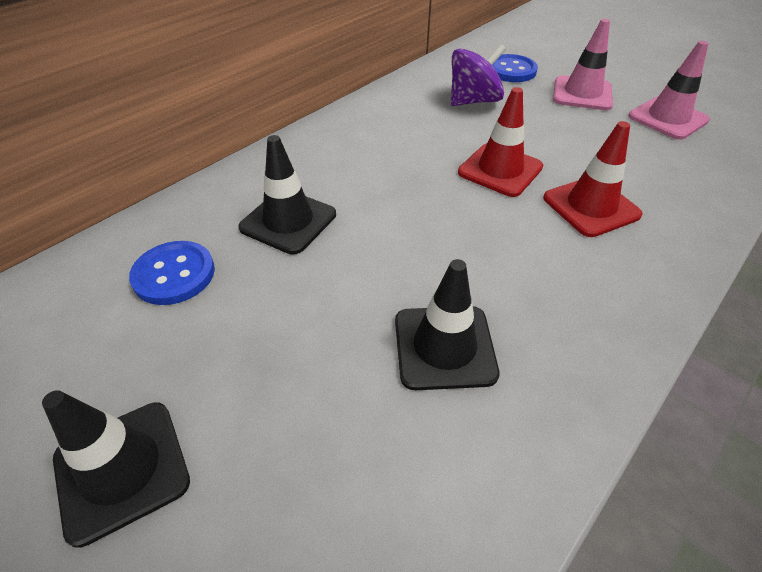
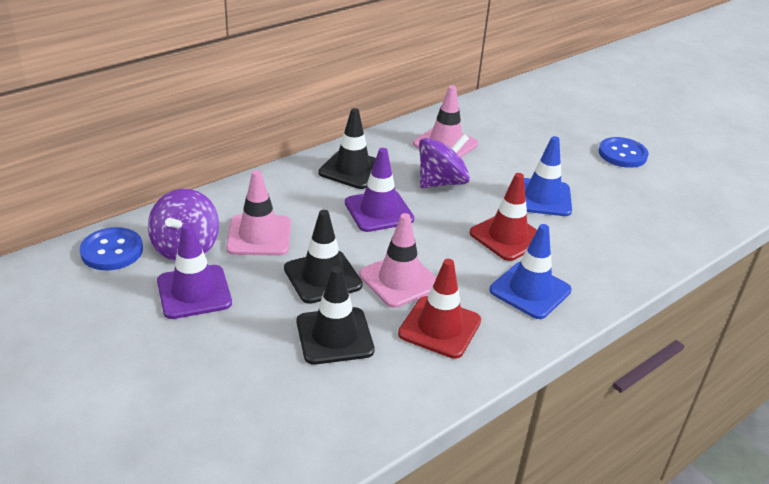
blue traffic cone: 0 -> 2
pink traffic cone: 2 -> 3
purple spinning top: 1 -> 2
purple traffic cone: 0 -> 2

